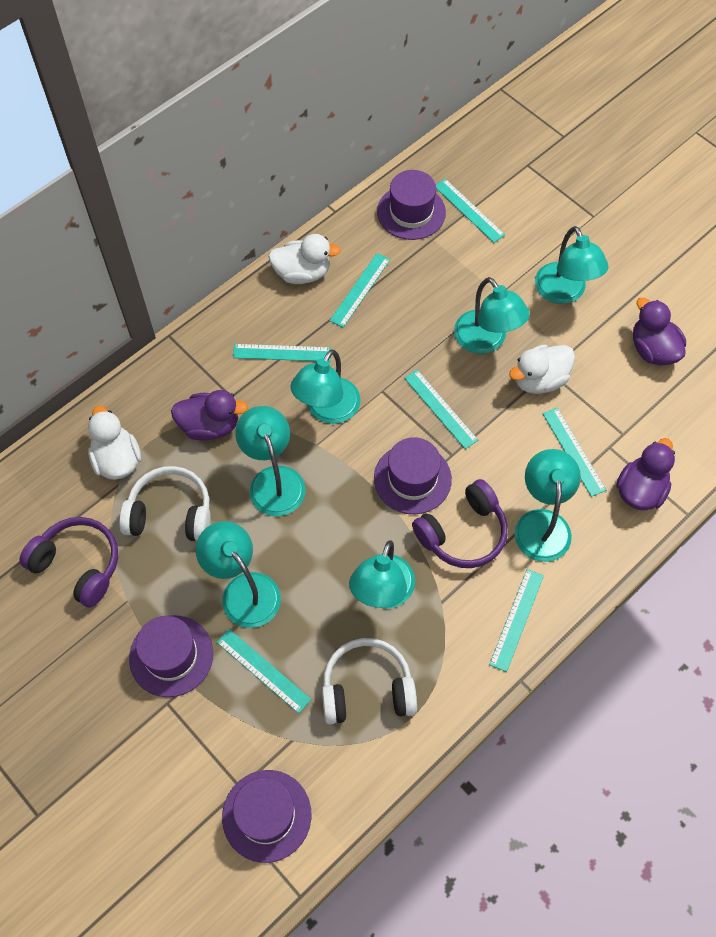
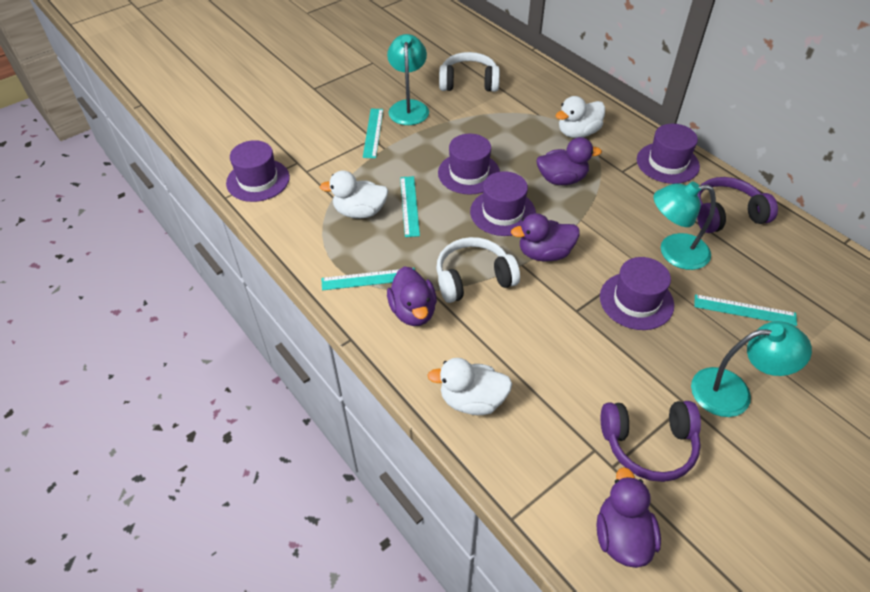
purple duck: 3 -> 4
purple hat: 4 -> 5
turquoise lamp: 7 -> 3
turquoise ruler: 7 -> 4

